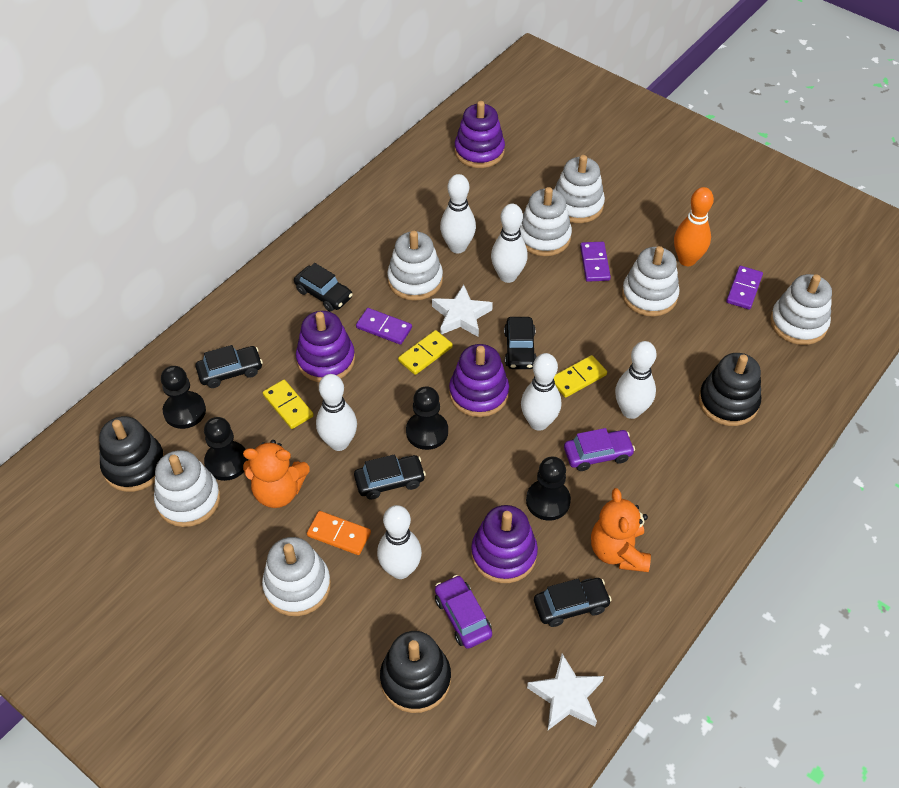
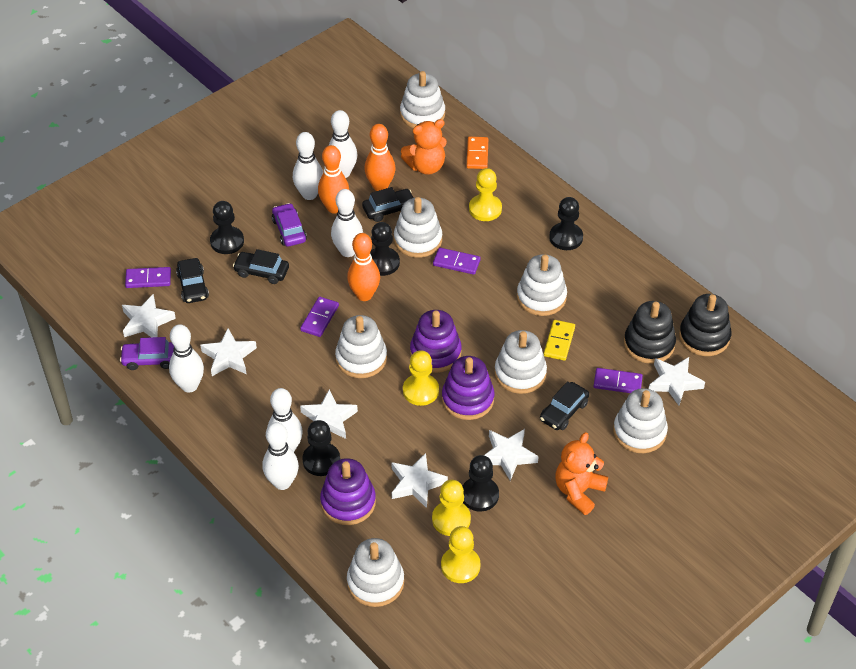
black car: 5 -> 4
black pawn: 4 -> 5
black stacking toy: 3 -> 2
orange bowling pin: 1 -> 3
purple domino: 3 -> 4
purple stacking toy: 4 -> 3
white star: 2 -> 6
yellow domino: 3 -> 1
yellow pawn: 0 -> 4

